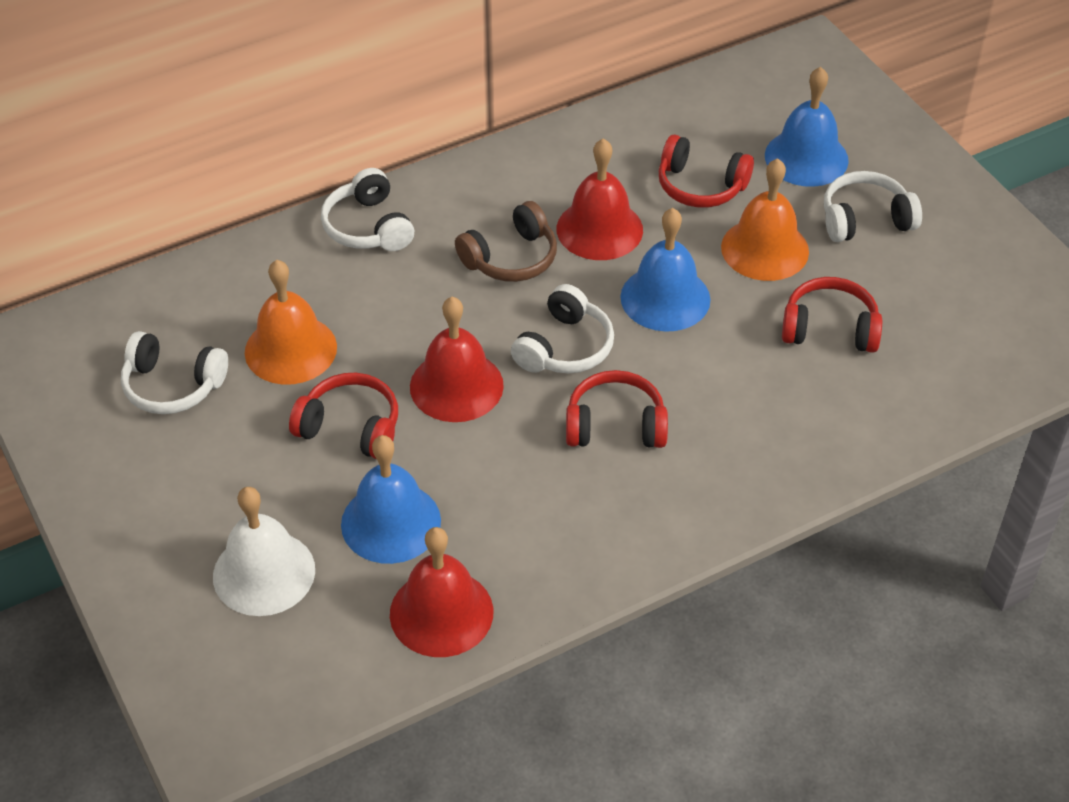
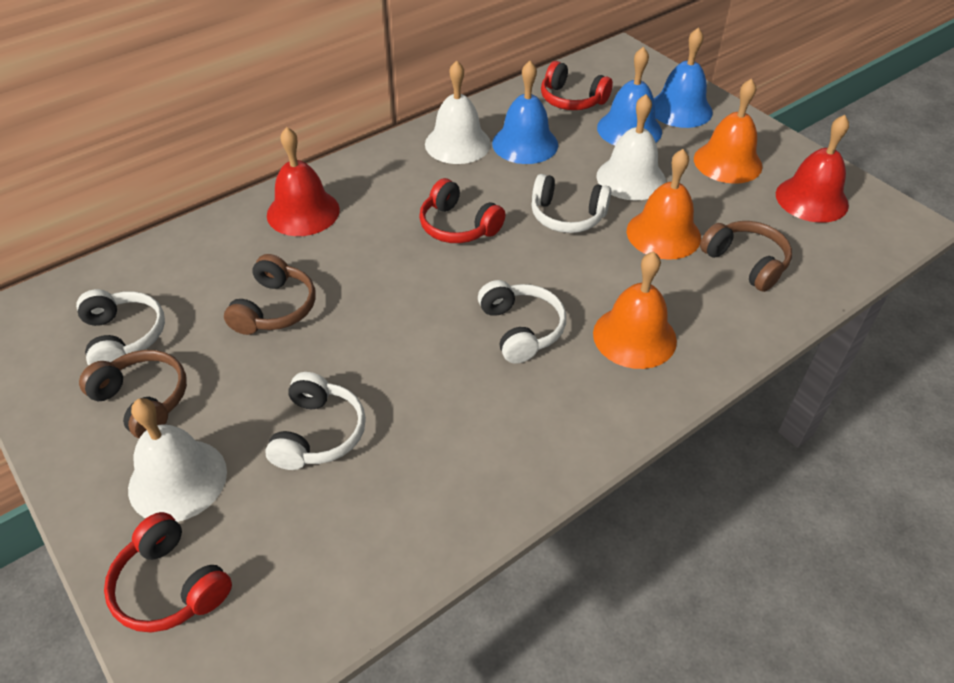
brown headphones: 1 -> 3
orange bell: 2 -> 3
red bell: 3 -> 2
red headphones: 4 -> 3
white bell: 1 -> 3

